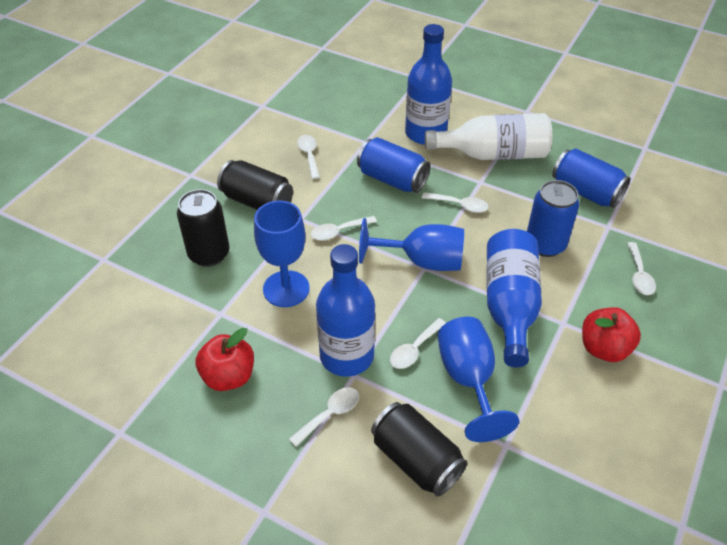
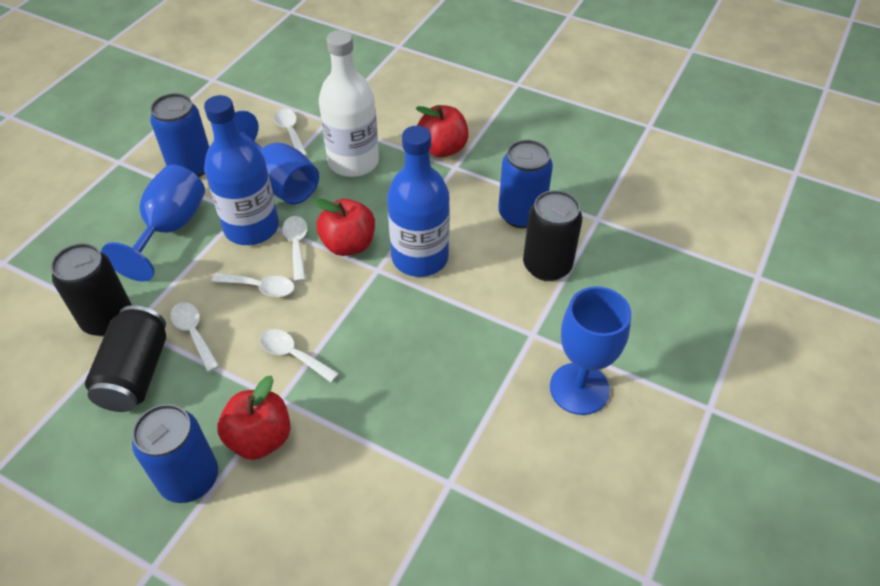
blue bottle: 3 -> 2
red apple: 2 -> 3
white spoon: 6 -> 5

